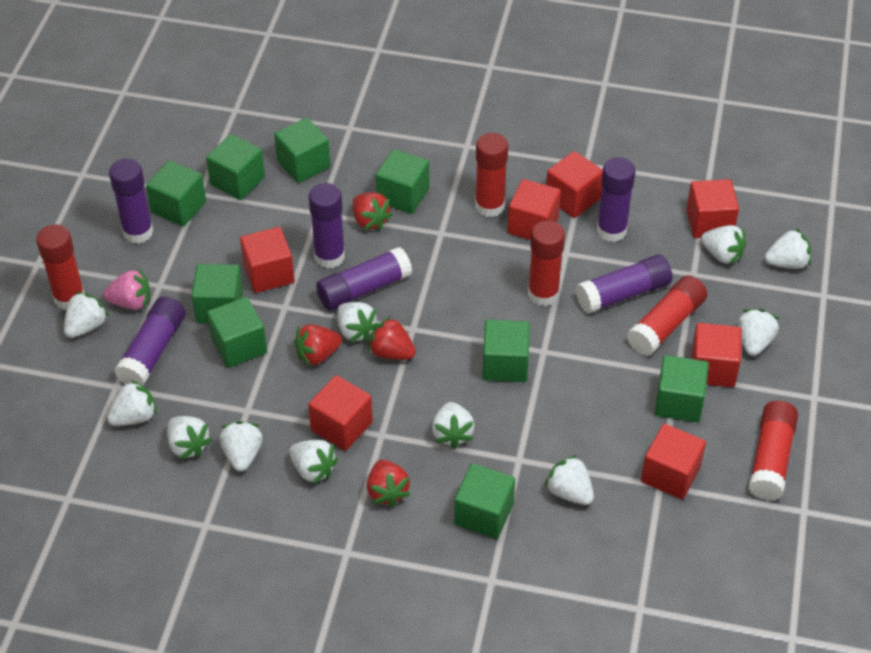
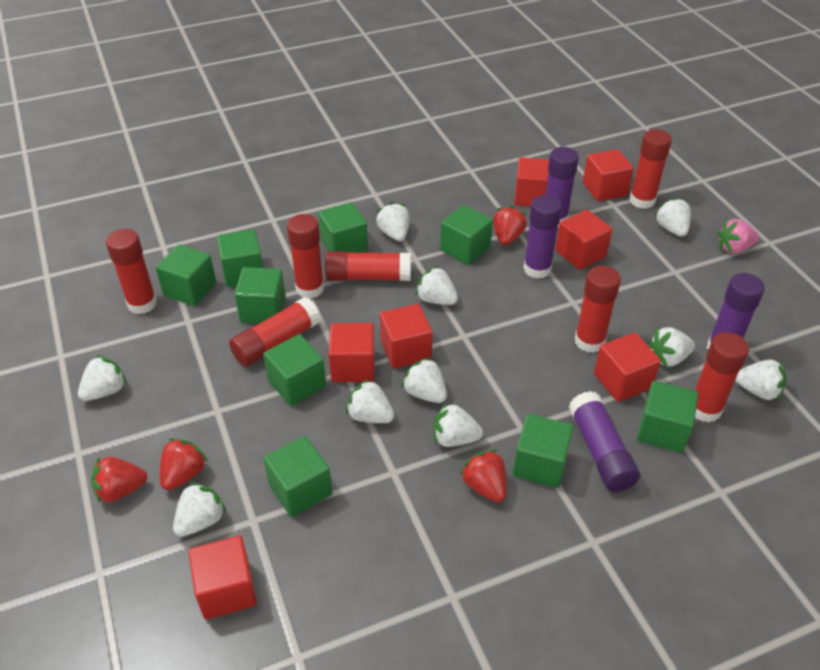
purple glue stick: 6 -> 4
red glue stick: 5 -> 7
white strawberry: 11 -> 10

